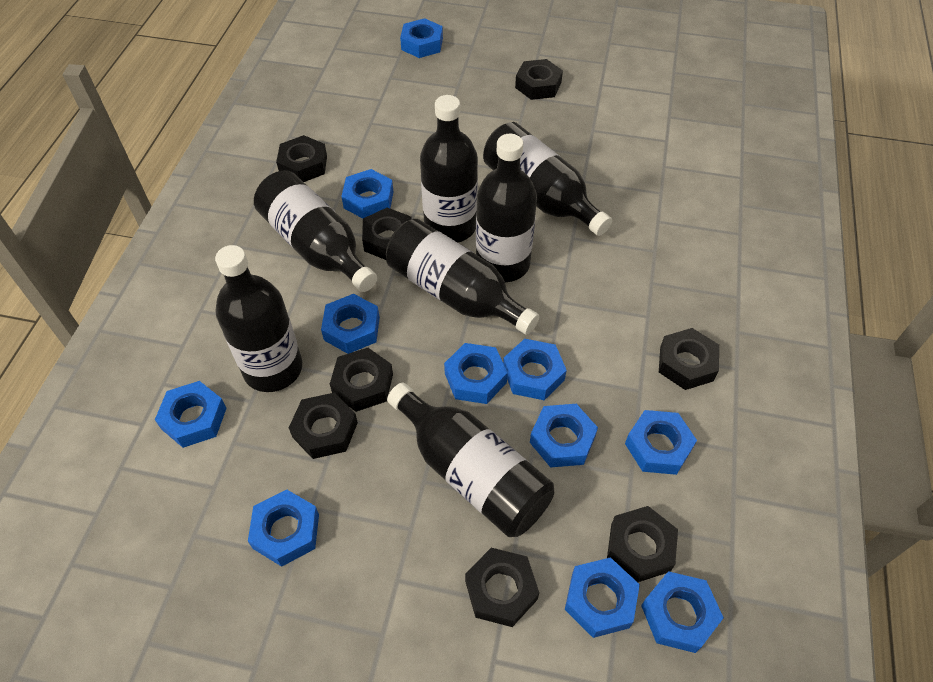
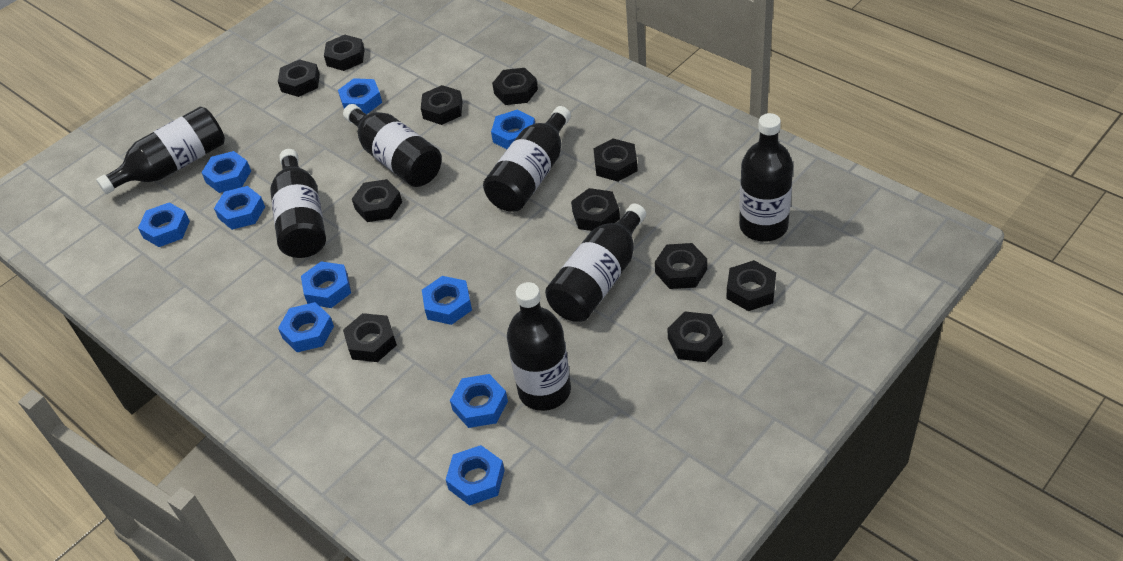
black nut: 8 -> 11
blue nut: 11 -> 10

